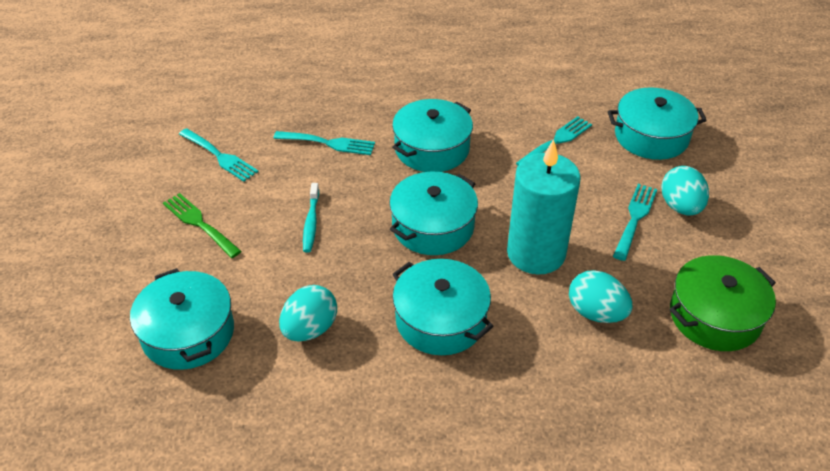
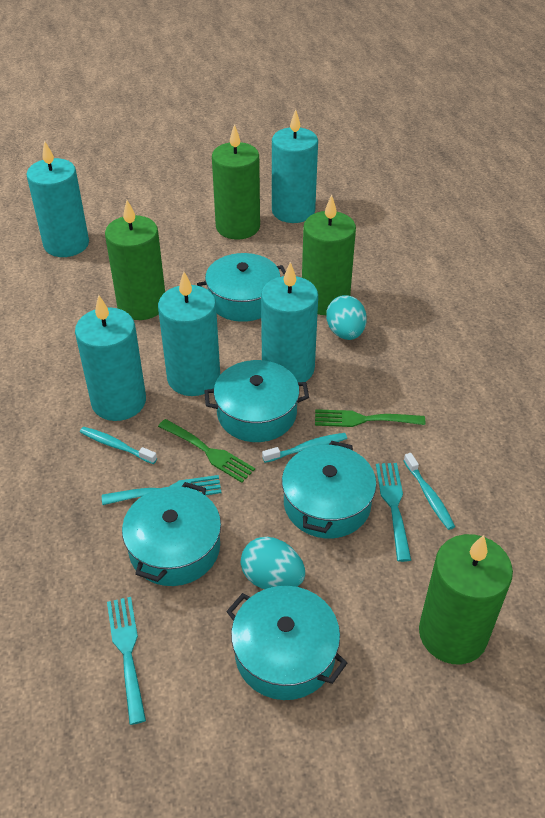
green candle: 0 -> 4
green fork: 1 -> 2
green pot: 1 -> 0
turquoise candle: 1 -> 5
turquoise egg: 3 -> 2
turquoise fork: 4 -> 3
turquoise toothbrush: 1 -> 3

